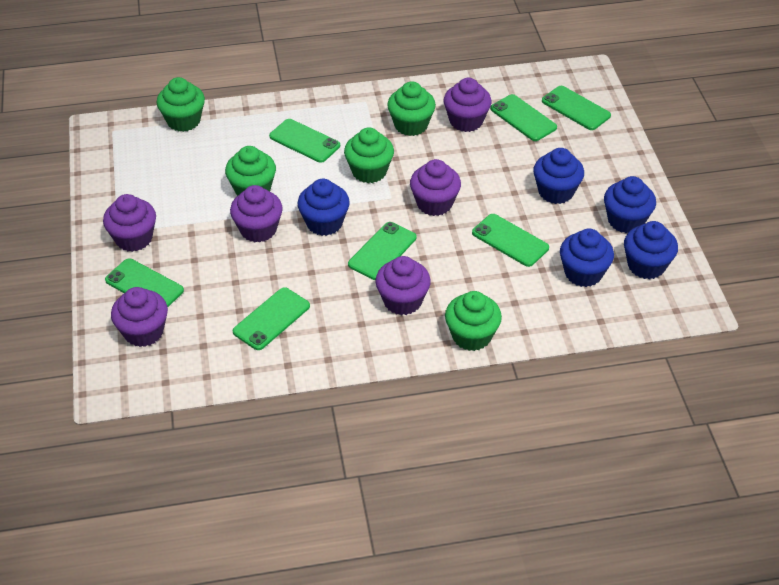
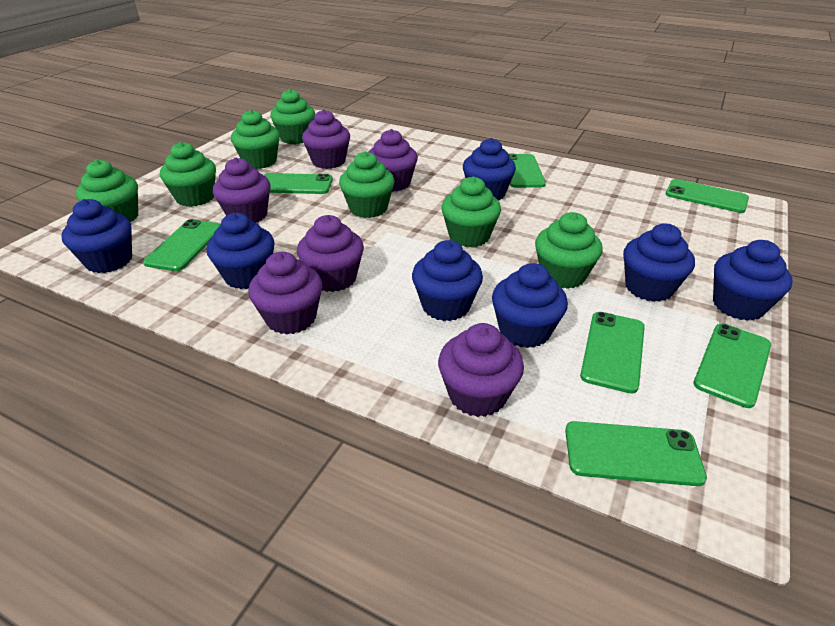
blue cupcake: 5 -> 7
green cupcake: 5 -> 7

